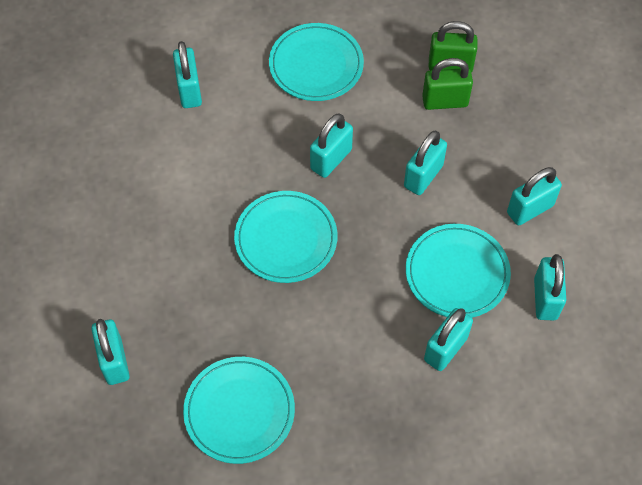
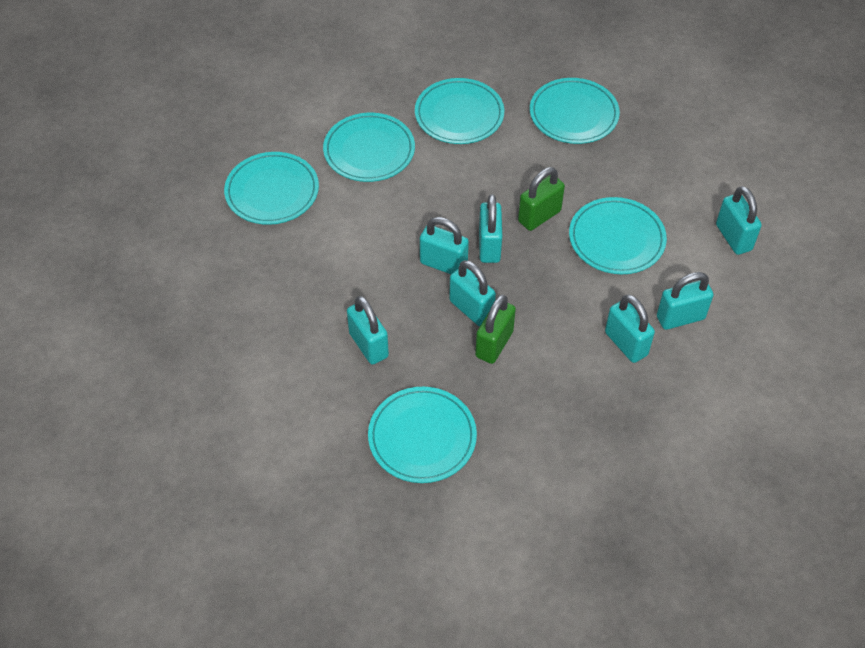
turquoise plate: 4 -> 6

